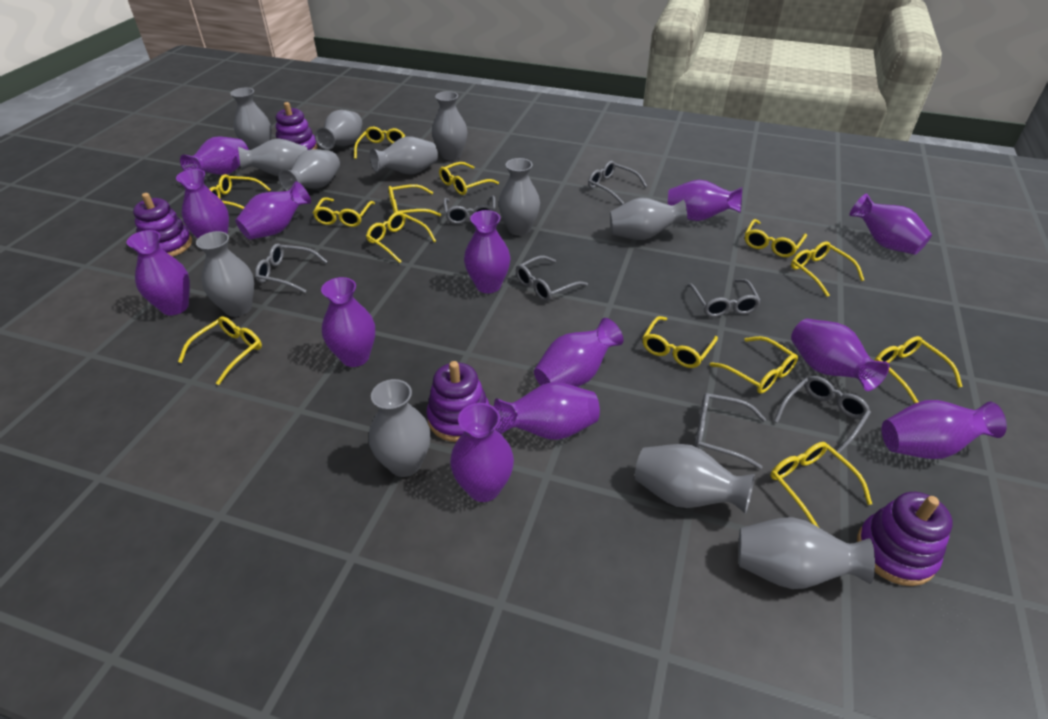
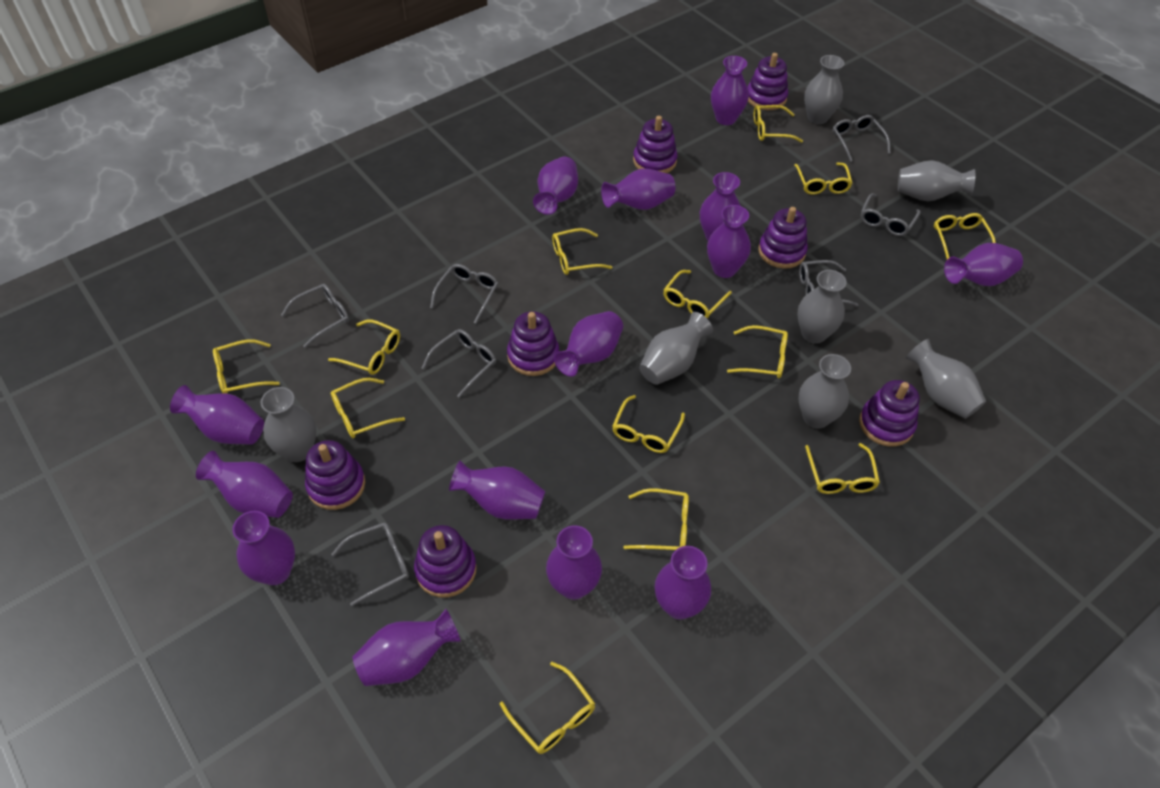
grey vase: 12 -> 7
purple stacking toy: 4 -> 7
purple vase: 13 -> 14

